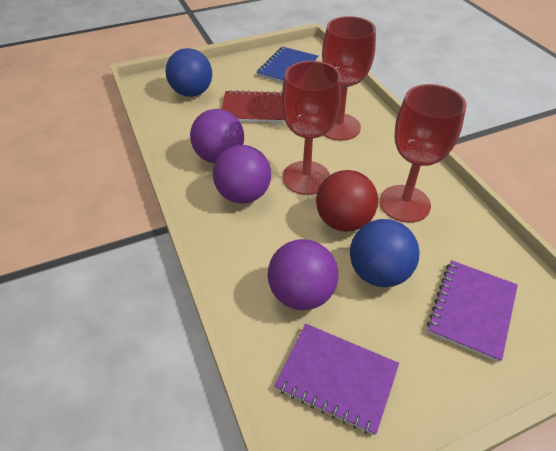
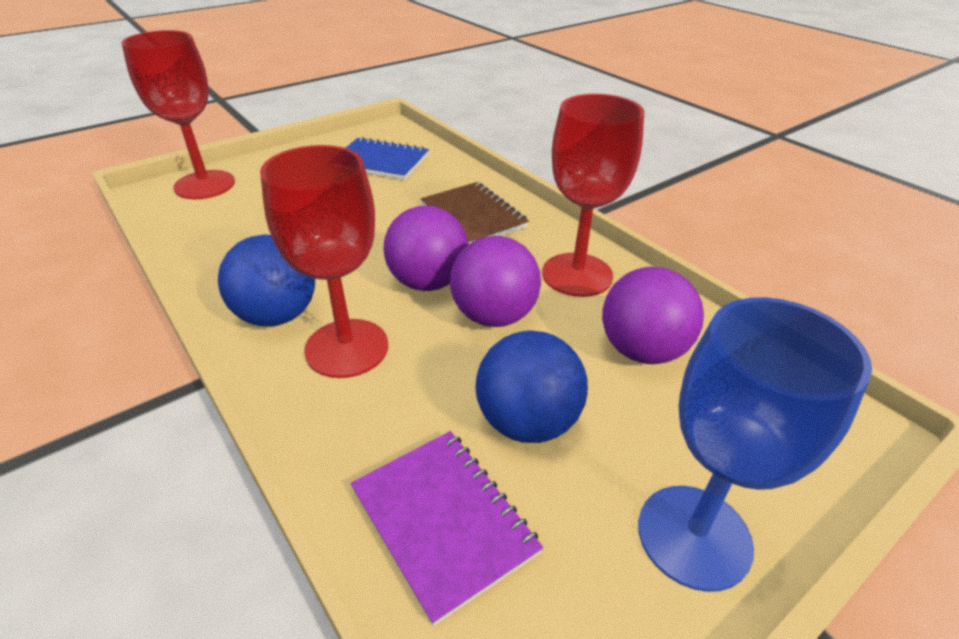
blue goblet: 0 -> 1
brown notebook: 0 -> 1
purple notebook: 2 -> 1
red ball: 1 -> 0
red notebook: 1 -> 0

